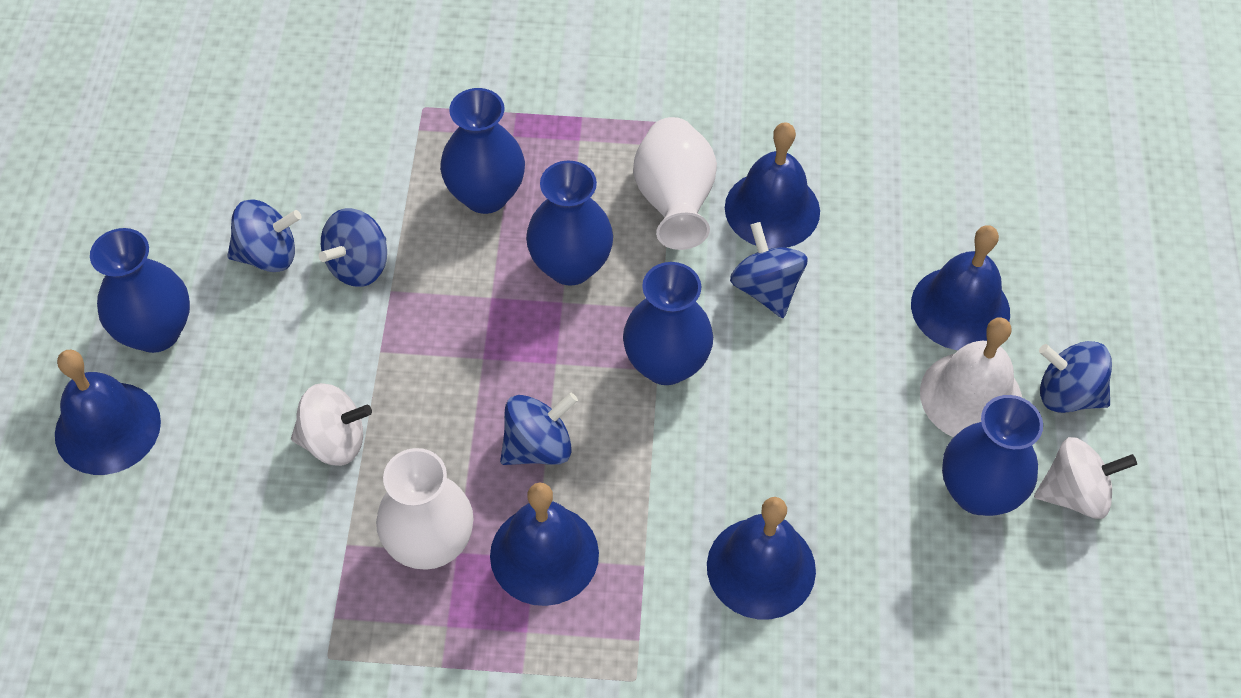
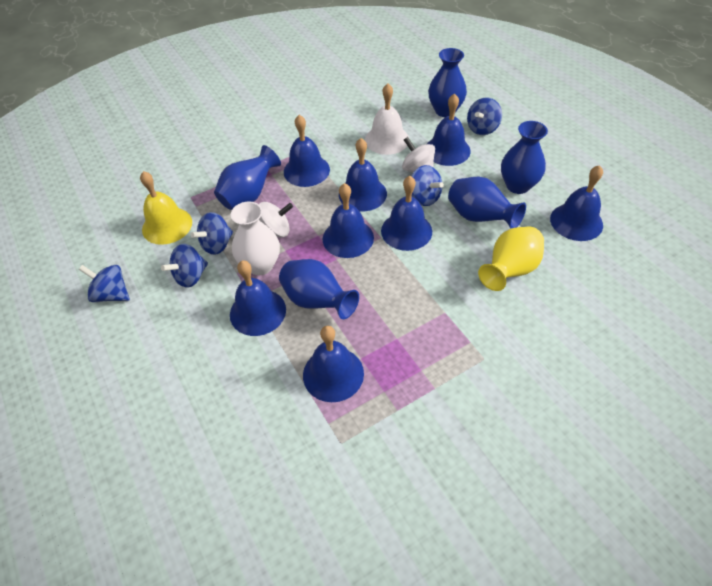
blue bell: 5 -> 8
white vase: 2 -> 1
yellow bell: 0 -> 1
yellow vase: 0 -> 1

